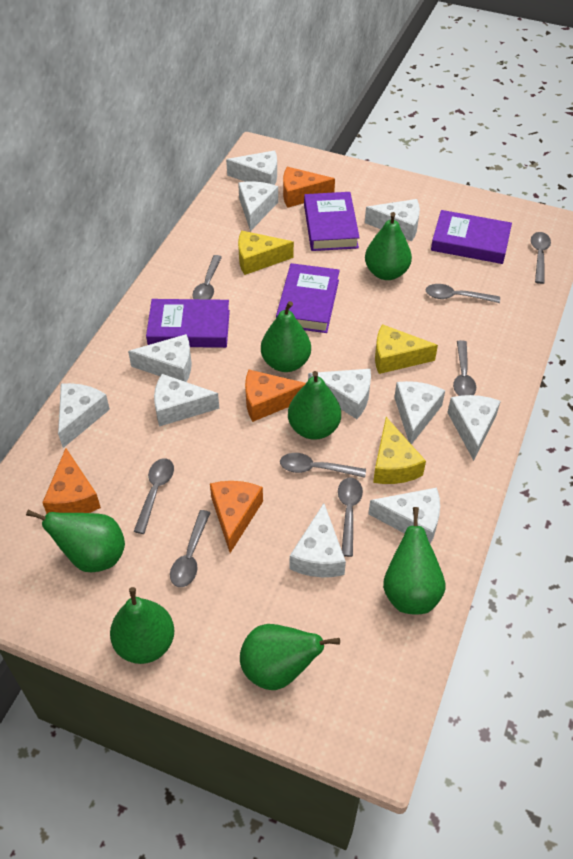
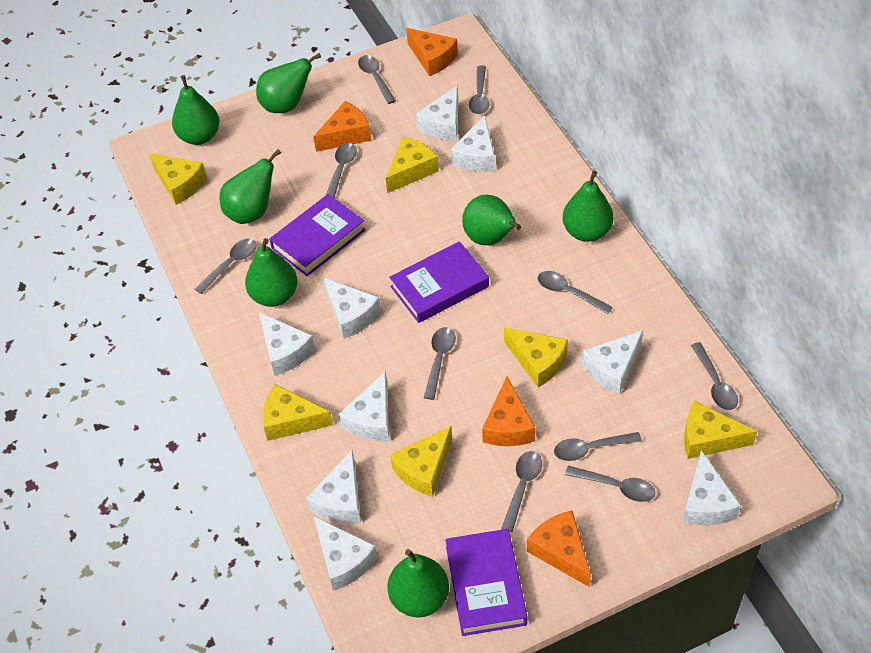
grey spoon: 8 -> 10
purple book: 4 -> 3
white cheese: 11 -> 9
yellow cheese: 3 -> 6

